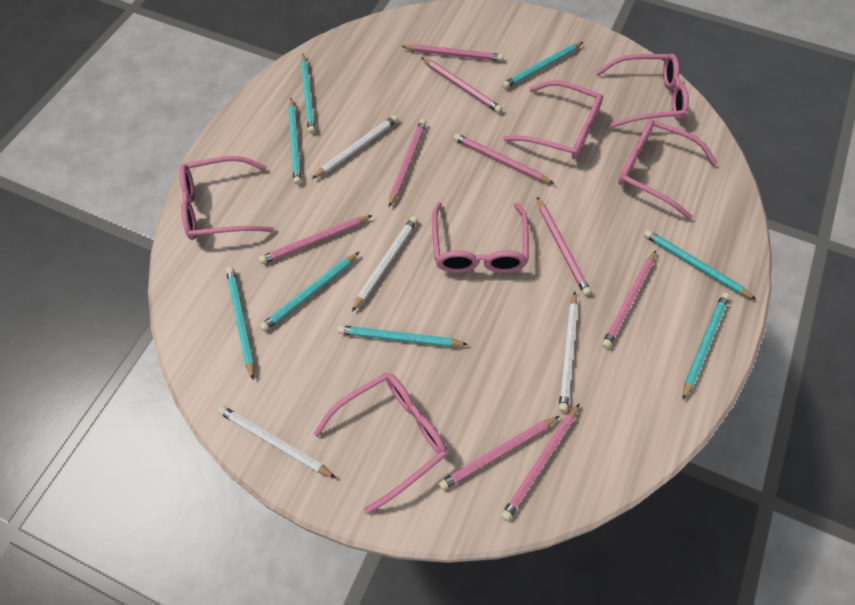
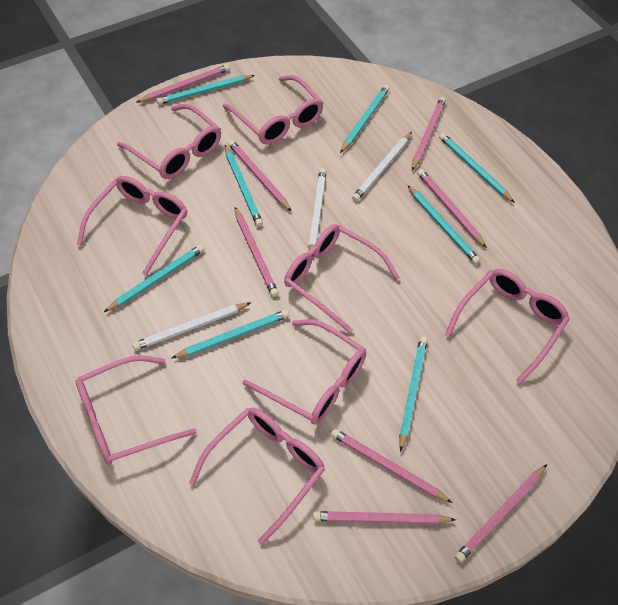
pink glasses: 6 -> 8
pink pencil: 9 -> 8
white pencil: 4 -> 3

